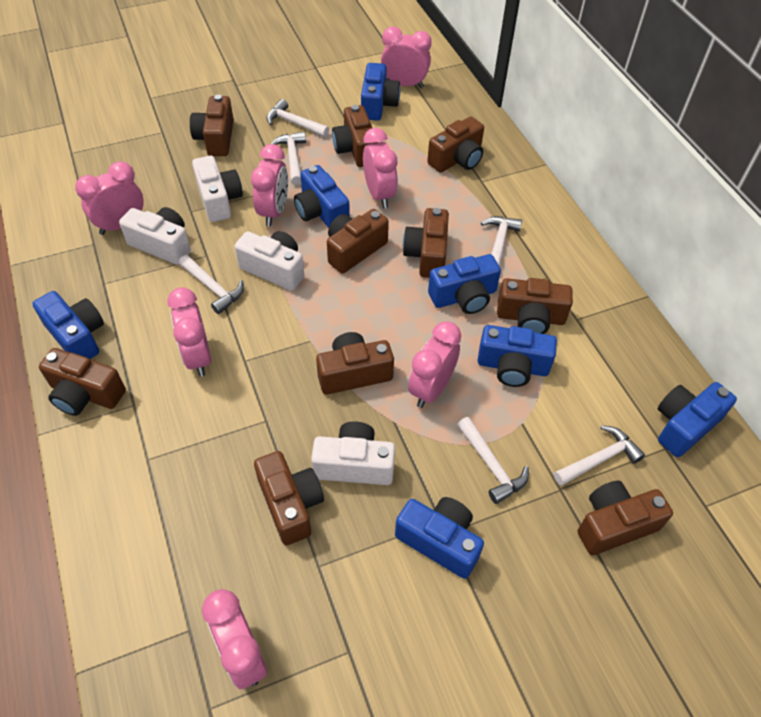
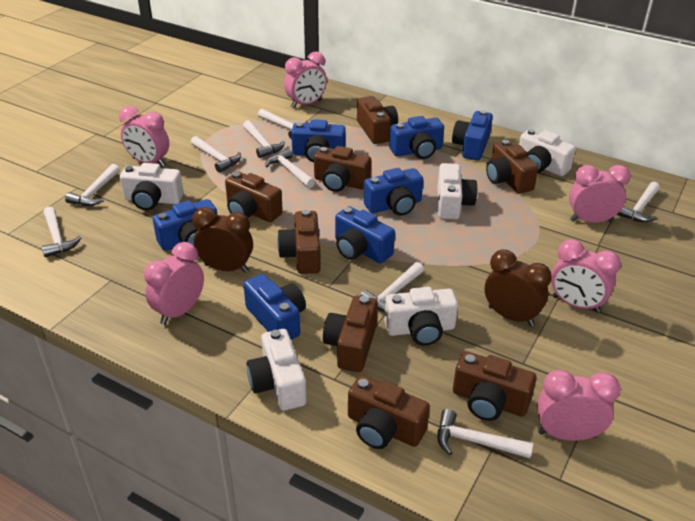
brown camera: 10 -> 8
brown clock: 0 -> 2
pink clock: 7 -> 6
white camera: 4 -> 5
white hammer: 6 -> 9

